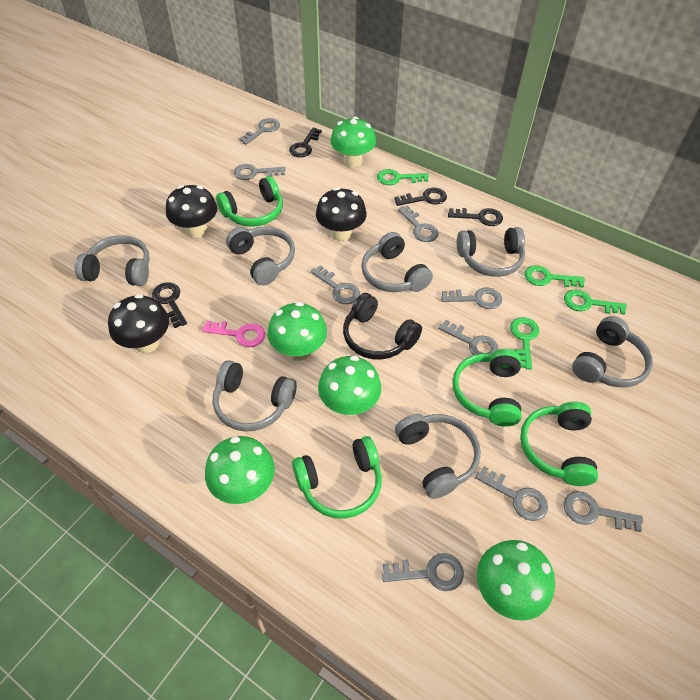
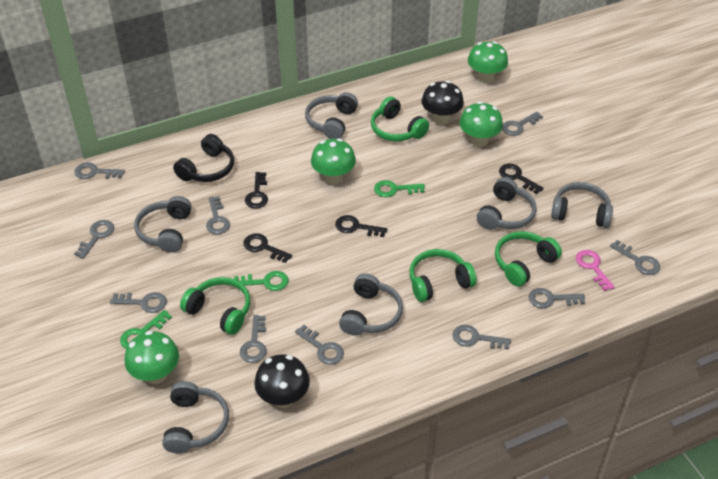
black mushroom: 3 -> 2
green key: 4 -> 3
green mushroom: 5 -> 4
grey headphones: 7 -> 6
grey key: 9 -> 10

